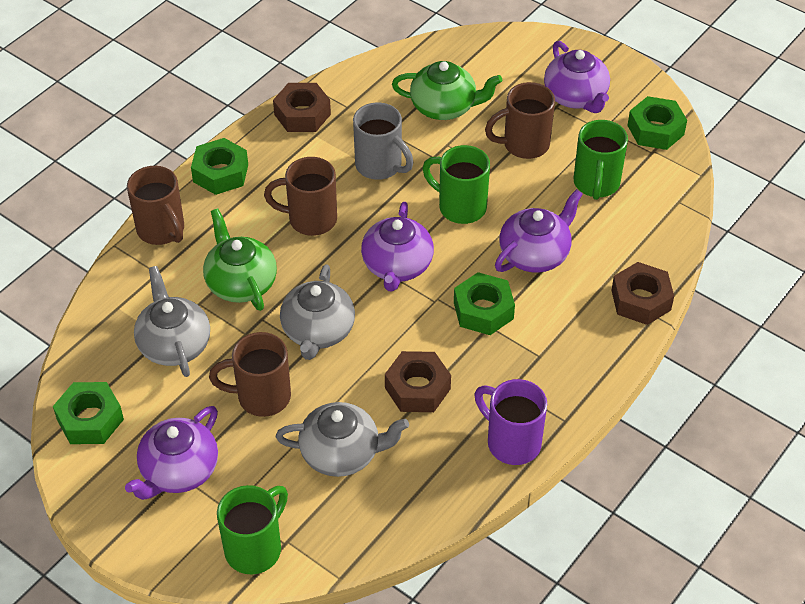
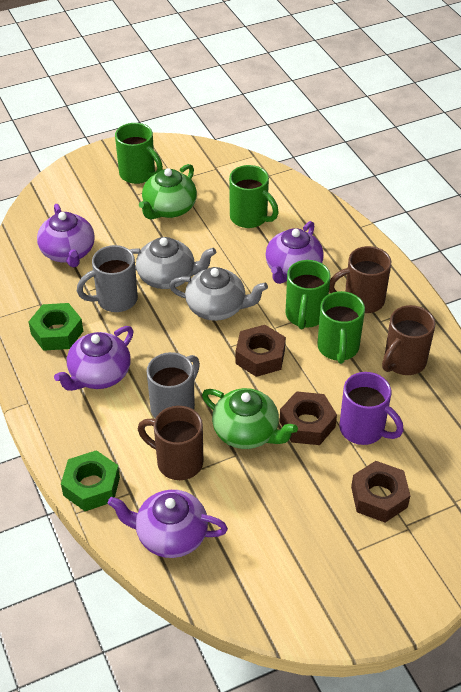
brown mug: 4 -> 3
green mug: 3 -> 4
green nut: 4 -> 2
grey mug: 1 -> 2
grey teapot: 3 -> 2

